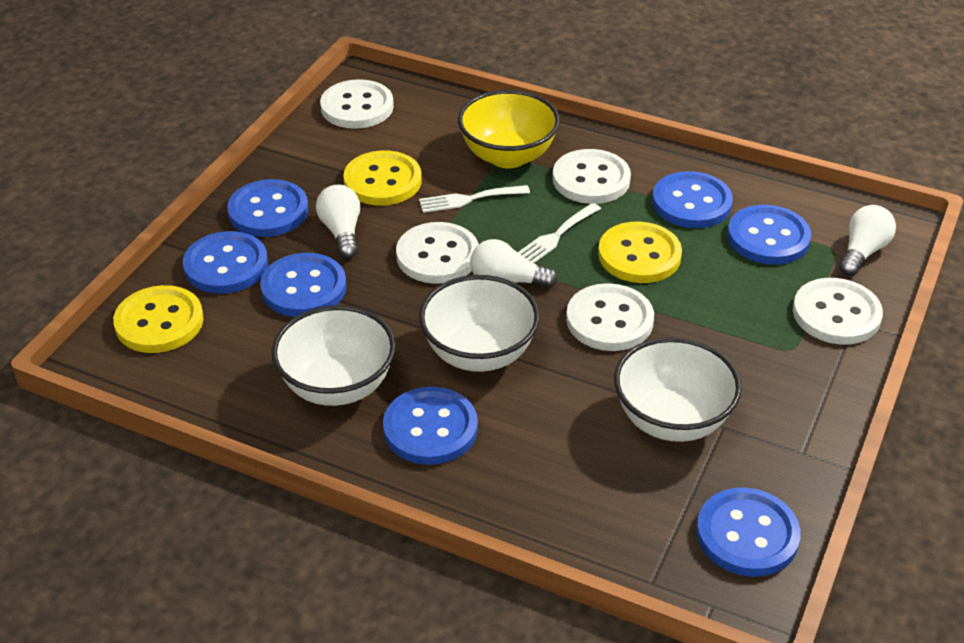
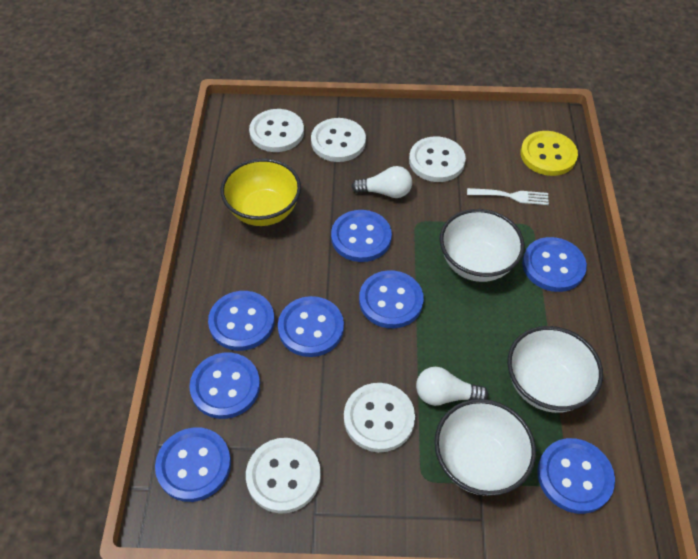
blue button: 7 -> 8
white fork: 2 -> 1
white light bulb: 3 -> 2
yellow button: 3 -> 1

